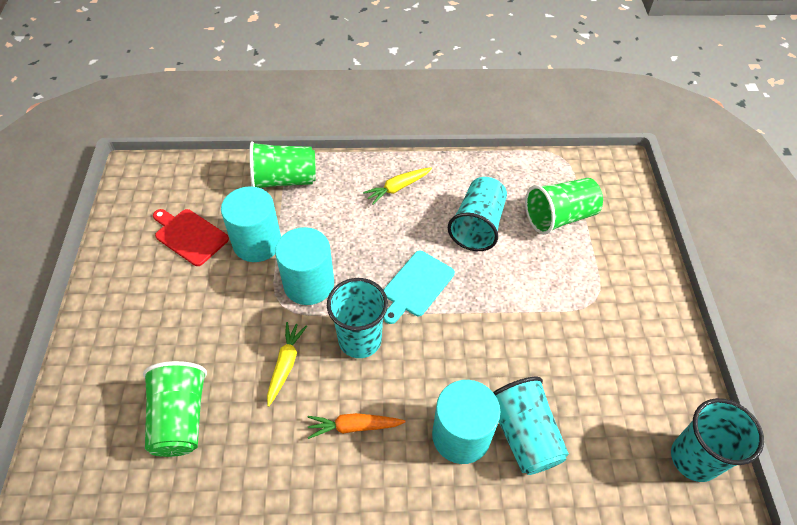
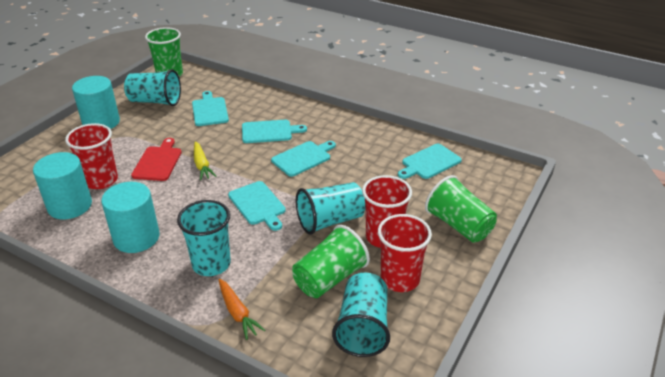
red cup: 0 -> 3
turquoise cutting board: 1 -> 5
yellow carrot: 2 -> 1

